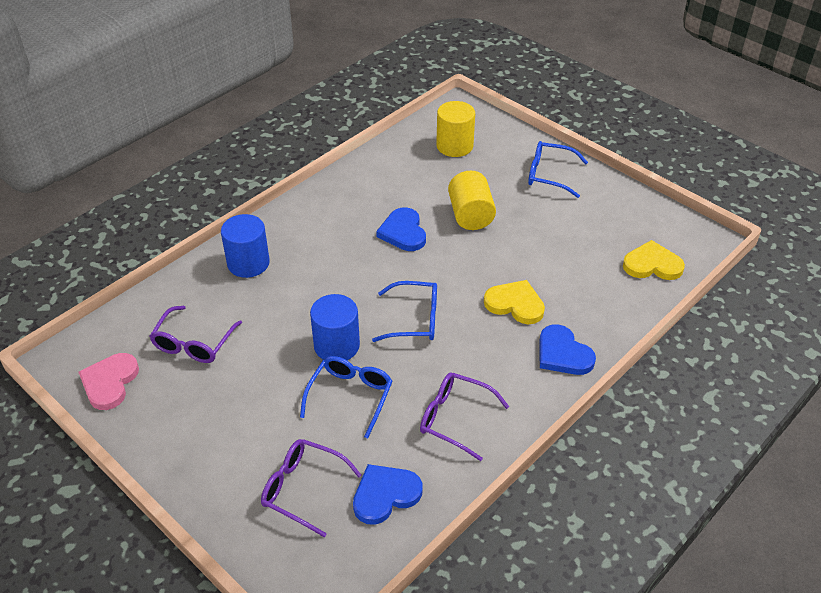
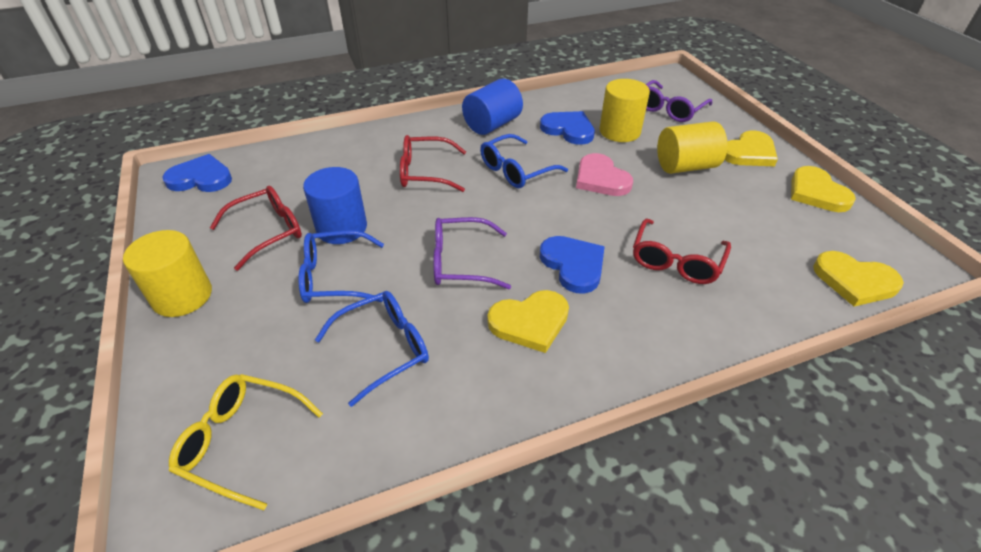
purple glasses: 3 -> 2
red glasses: 0 -> 3
yellow cylinder: 2 -> 3
yellow glasses: 0 -> 1
yellow heart: 2 -> 4

